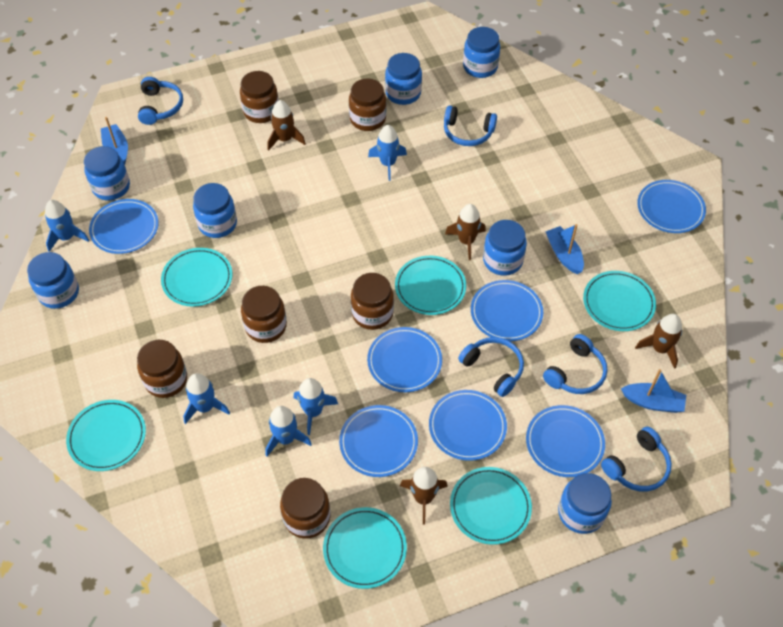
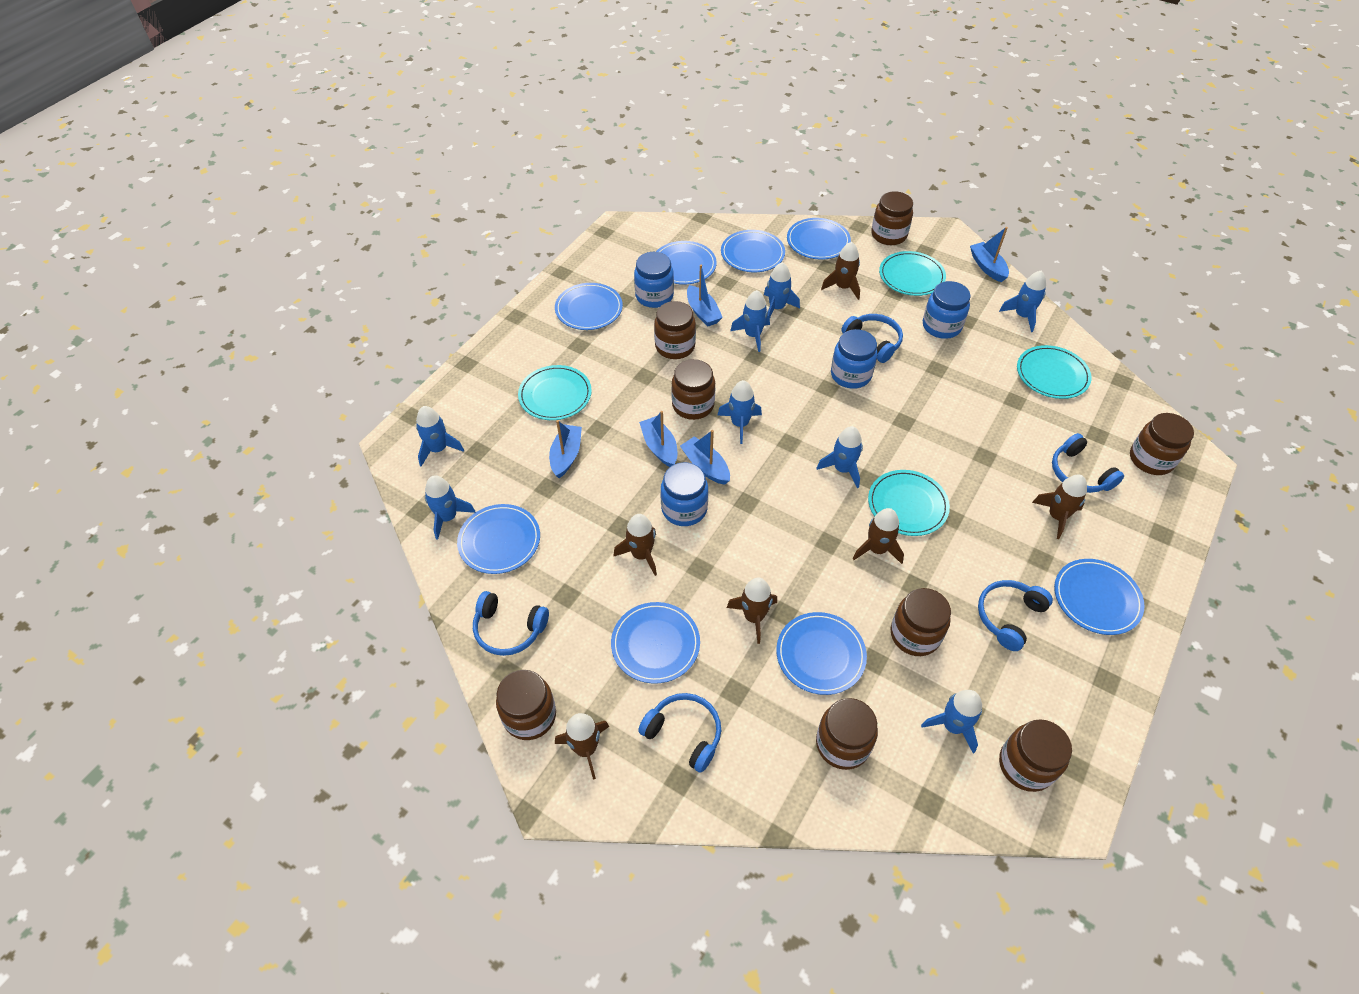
blue boat: 3 -> 5
blue jar: 7 -> 4
blue plate: 7 -> 8
blue rocket: 5 -> 8
brown jar: 6 -> 8
brown rocket: 4 -> 6
turquoise plate: 6 -> 4

